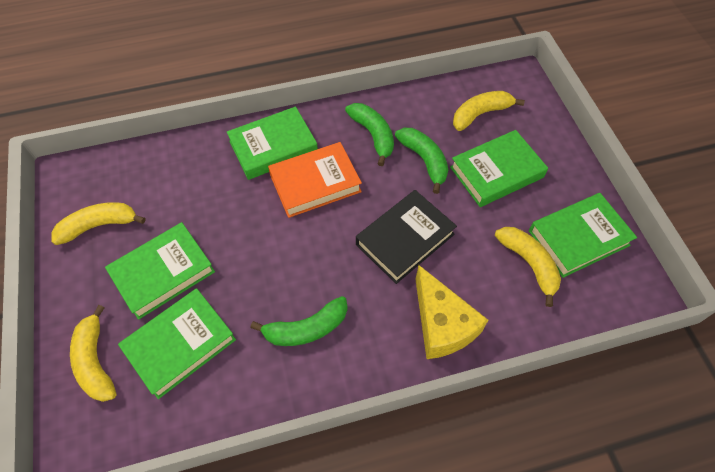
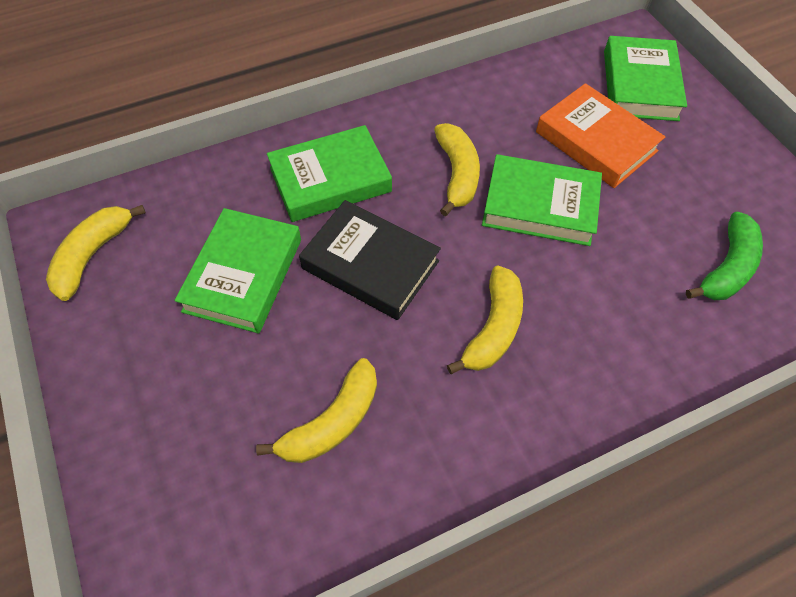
green banana: 3 -> 1
green book: 5 -> 4
yellow cheese: 1 -> 0

